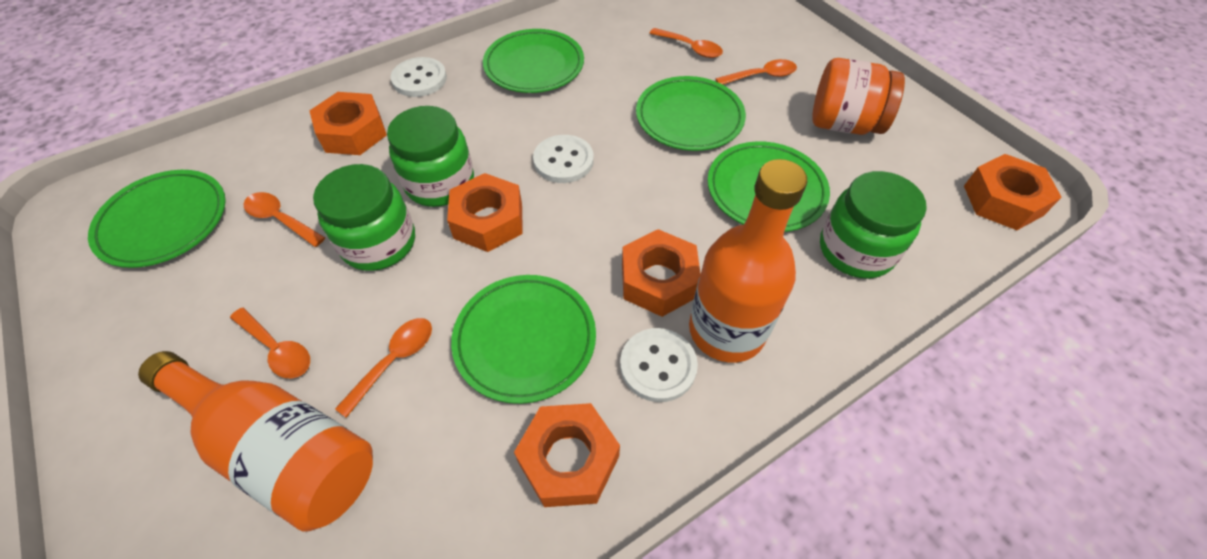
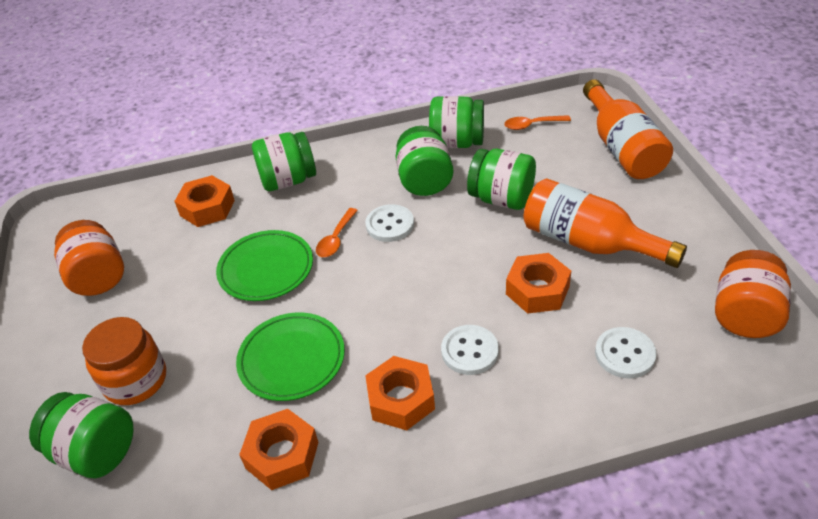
green jar: 3 -> 5
green plate: 5 -> 2
orange jar: 1 -> 3
orange nut: 5 -> 4
orange spoon: 5 -> 2

